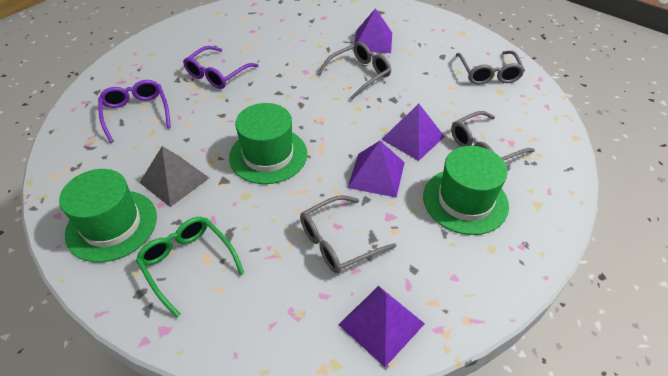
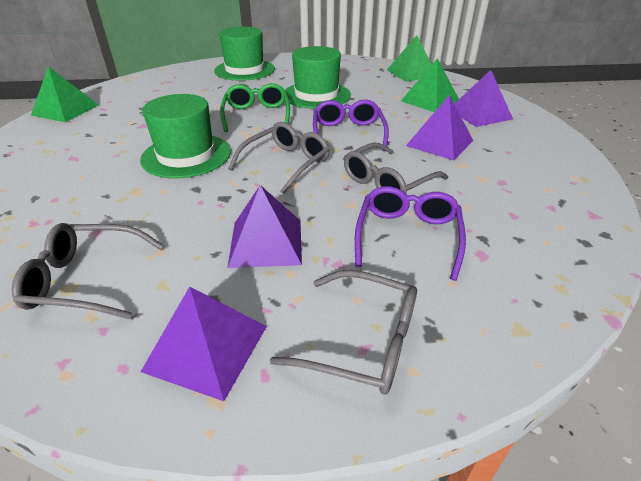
green pyramid: 0 -> 3
grey pyramid: 1 -> 0

